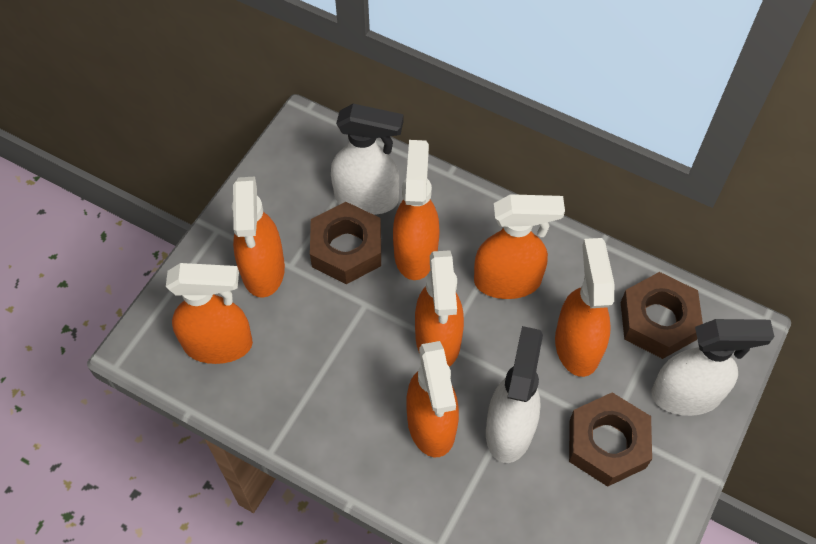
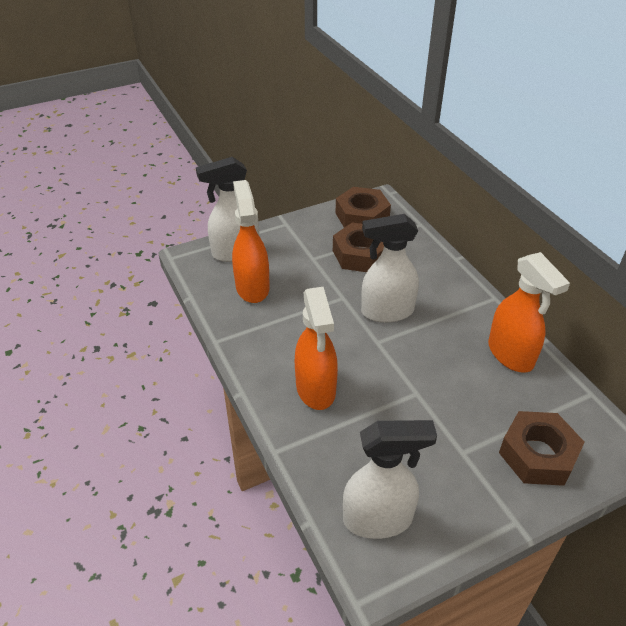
orange spray bottle: 7 -> 3

